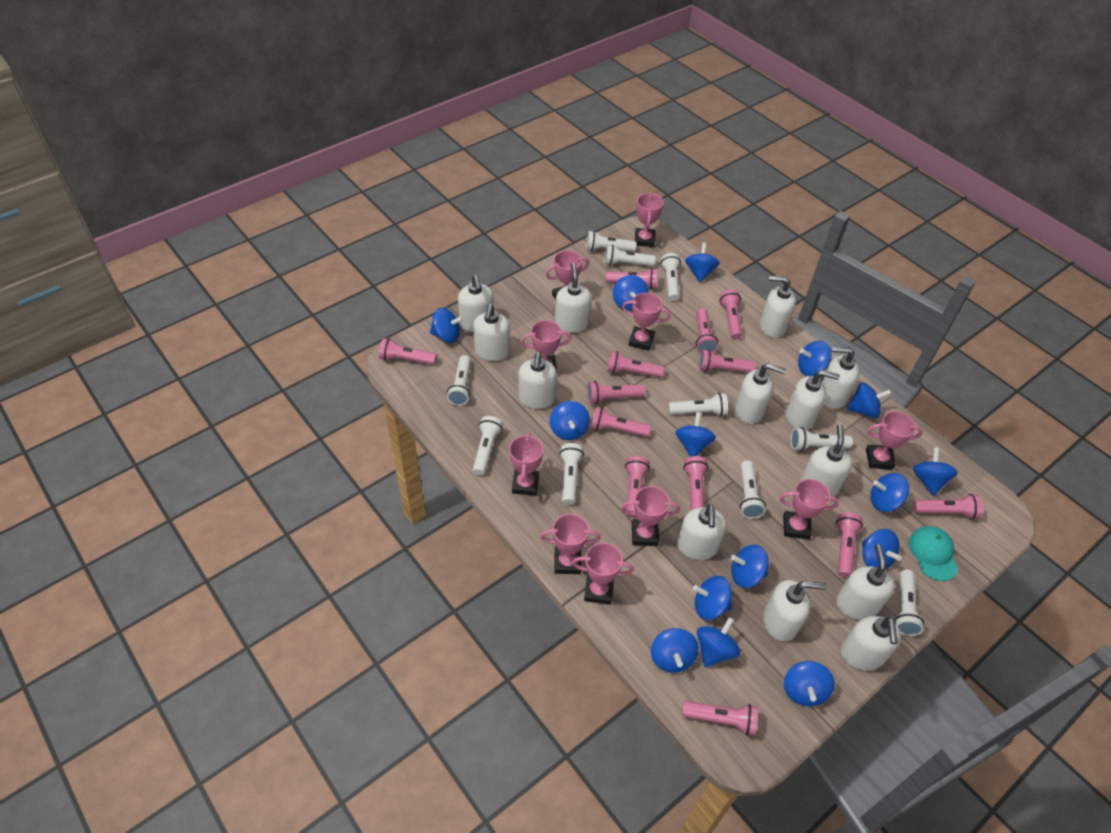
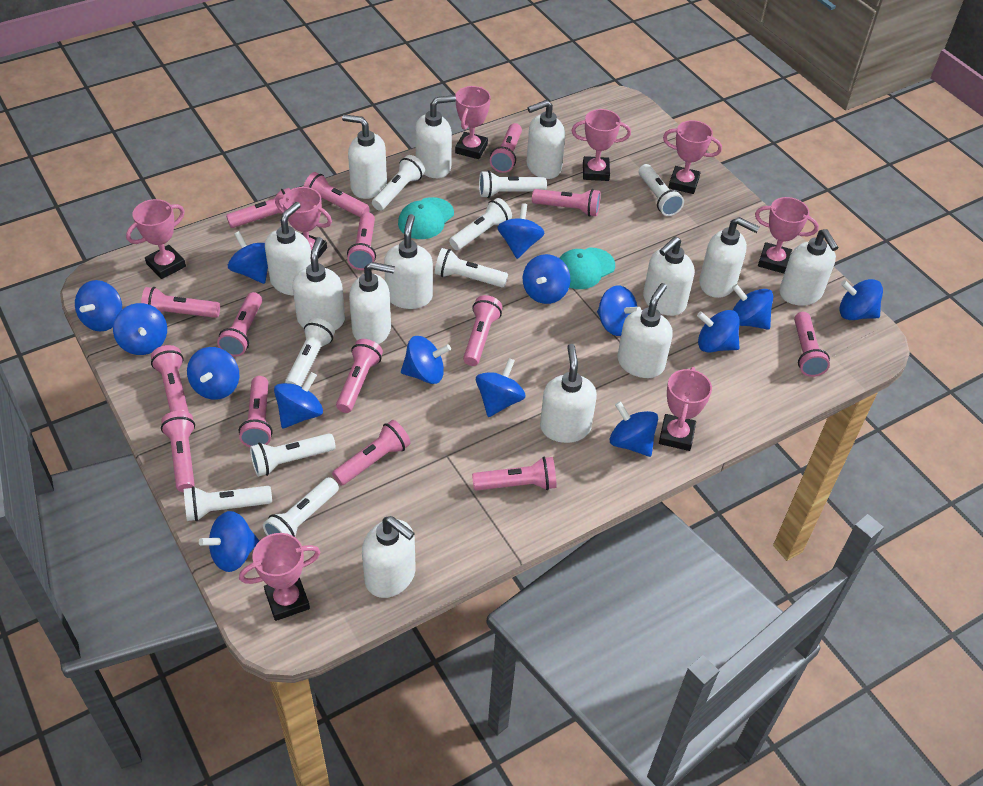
pink flashlight: 13 -> 15
pink trophy: 10 -> 8
turquoise cap: 1 -> 2
white flashlight: 10 -> 9

